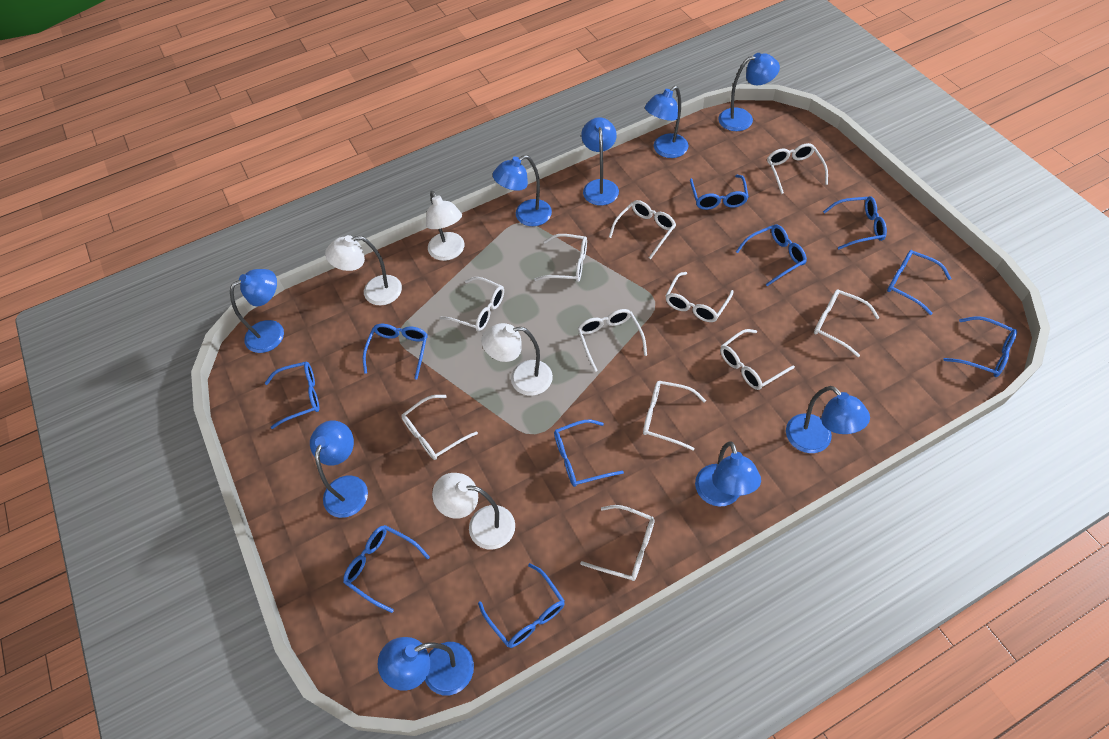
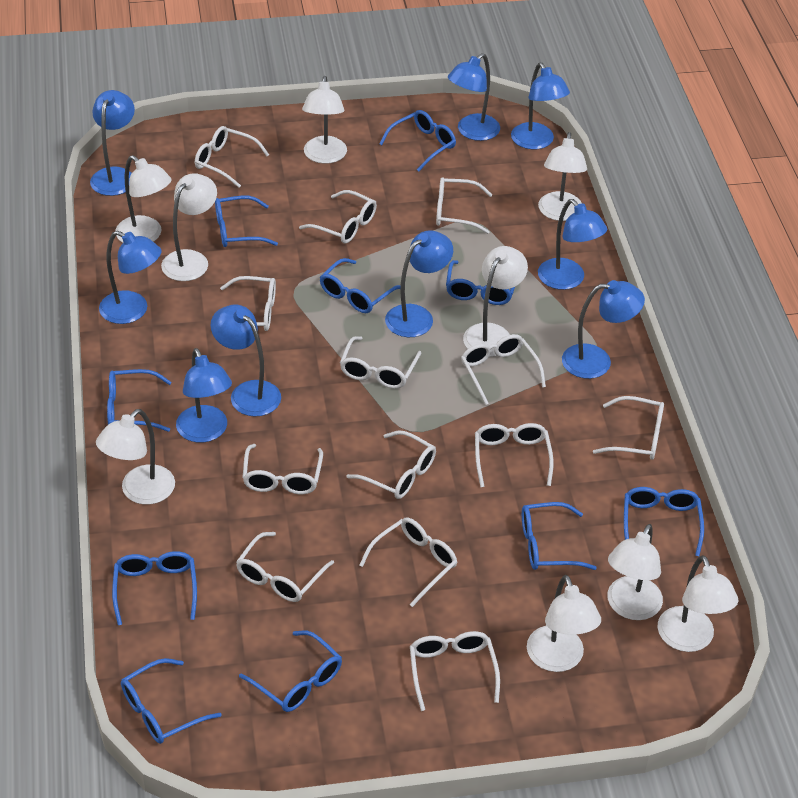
white glasses: 11 -> 13
white lamp: 4 -> 9

